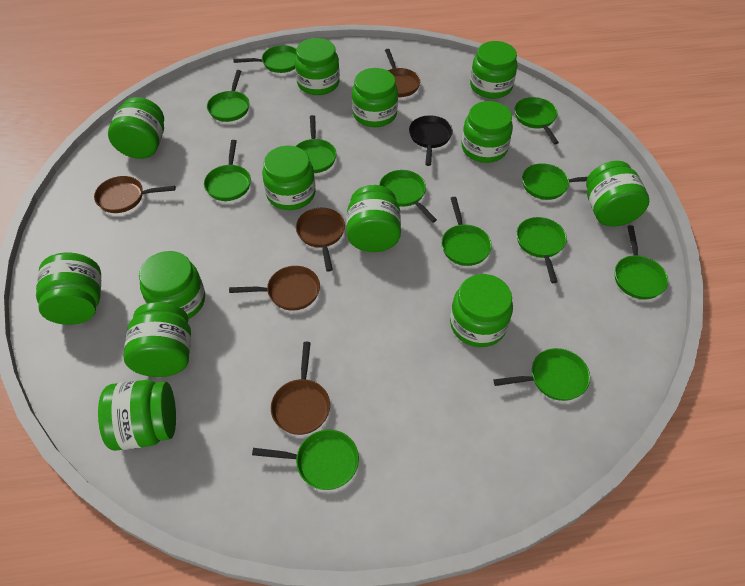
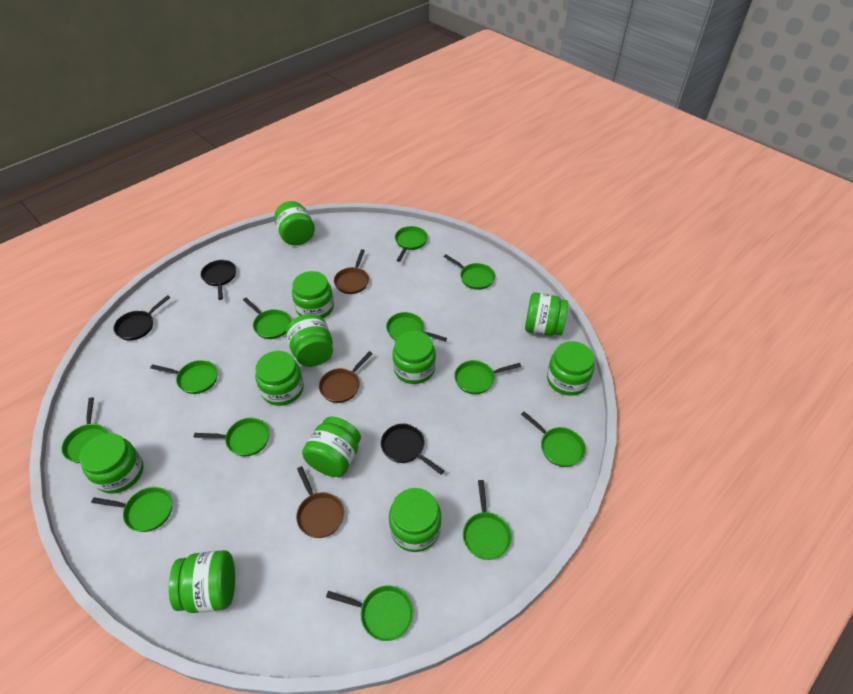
black pan: 1 -> 3
brown pan: 5 -> 3
green jar: 13 -> 11

